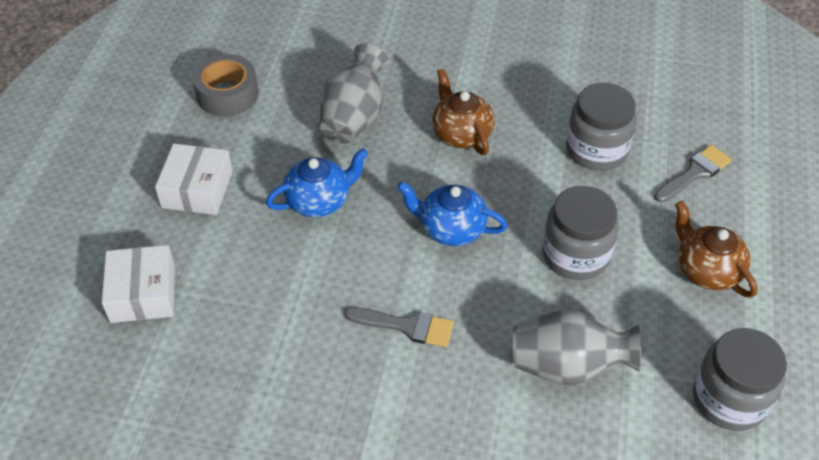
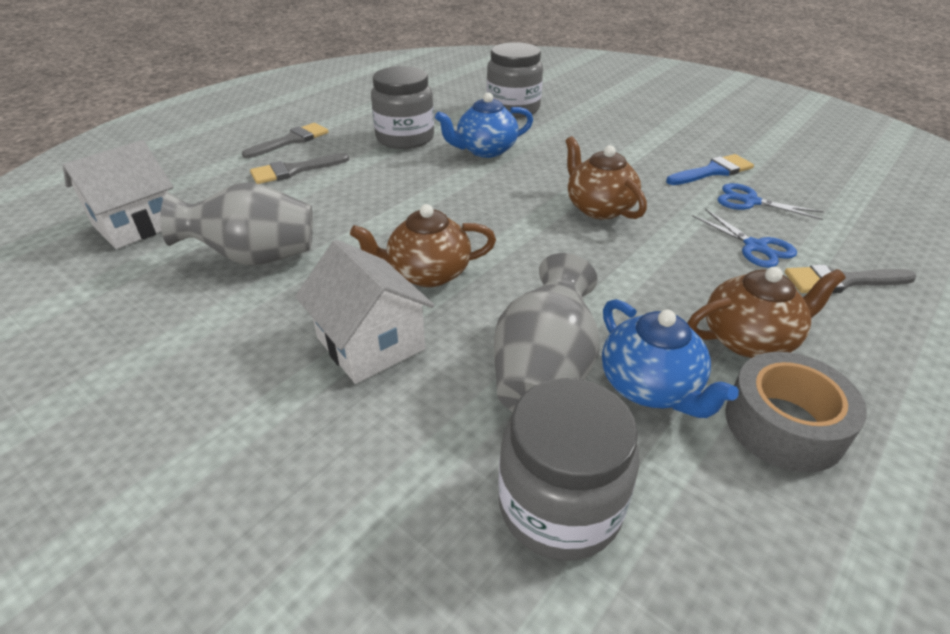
blue brush: 0 -> 1
blue scissors: 0 -> 2
brown teapot: 2 -> 3
grey brush: 2 -> 3
white box: 2 -> 0
white house: 0 -> 2

